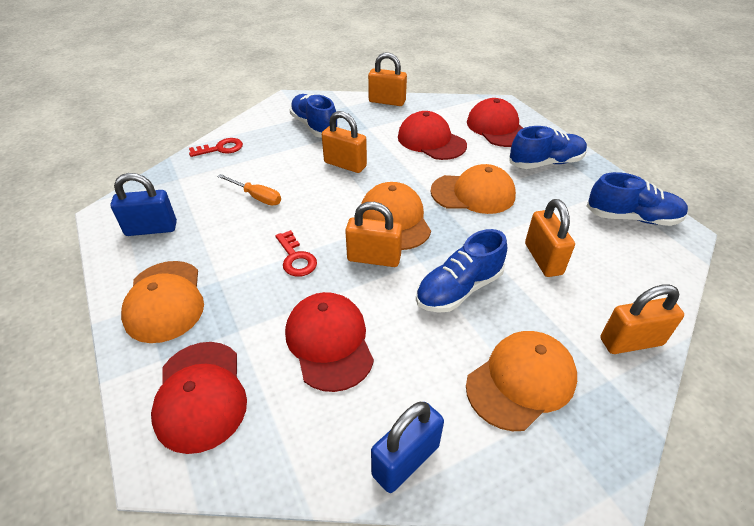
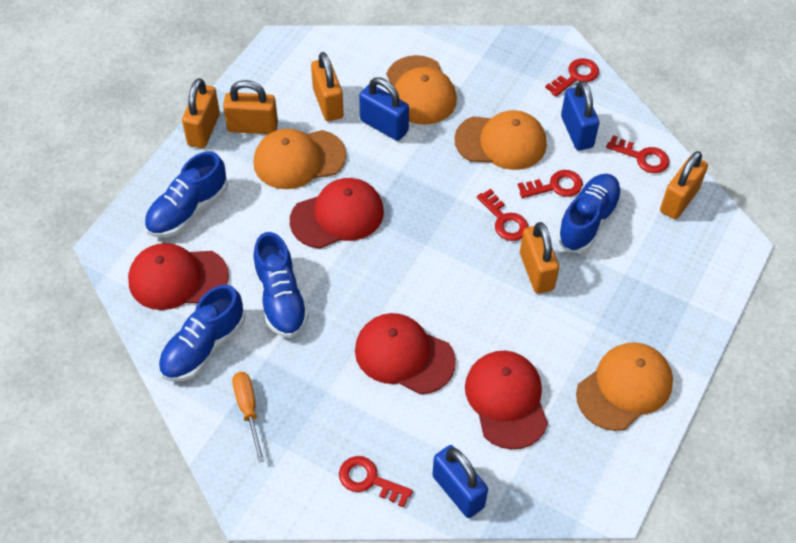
blue padlock: 2 -> 3
red key: 2 -> 5

